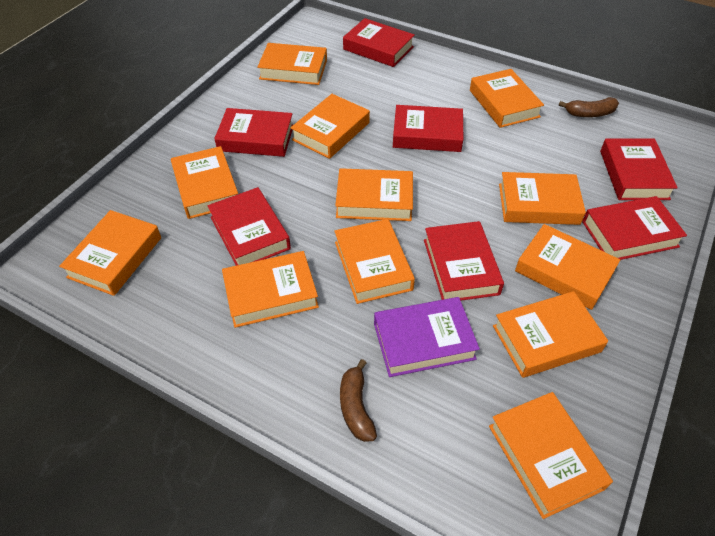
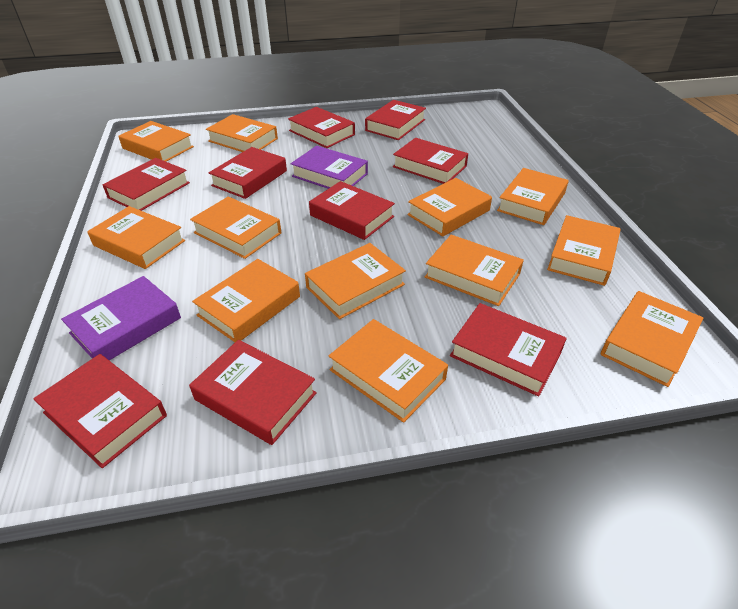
brown banana: 2 -> 0
purple book: 1 -> 2
red book: 7 -> 9

